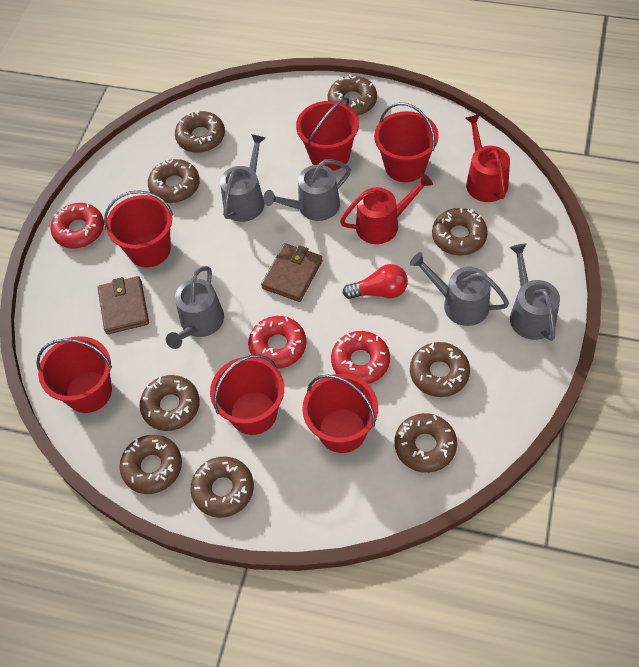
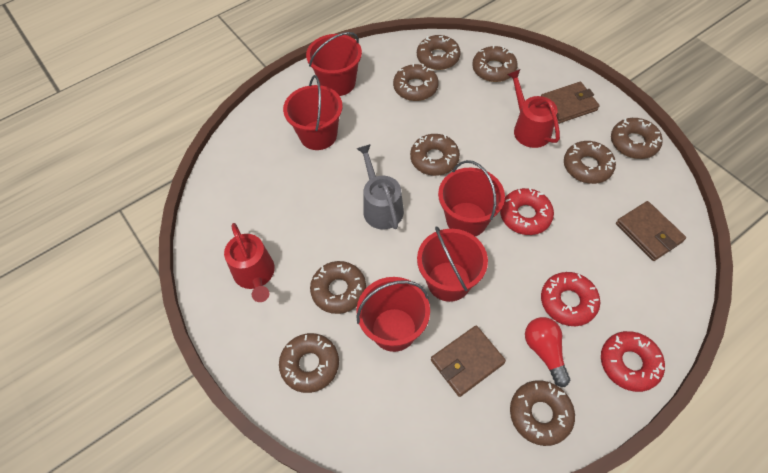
brown wallet: 2 -> 3
grey watering can: 5 -> 1
red bucket: 6 -> 5

